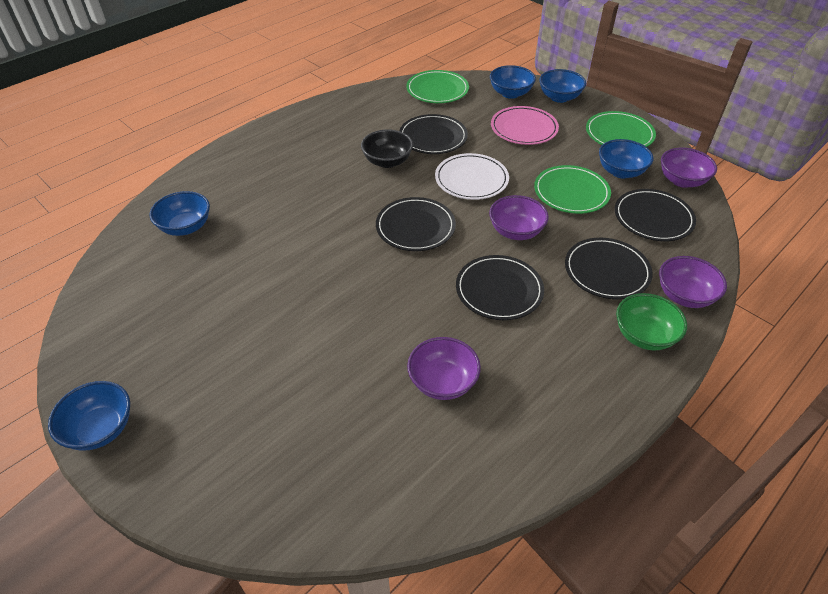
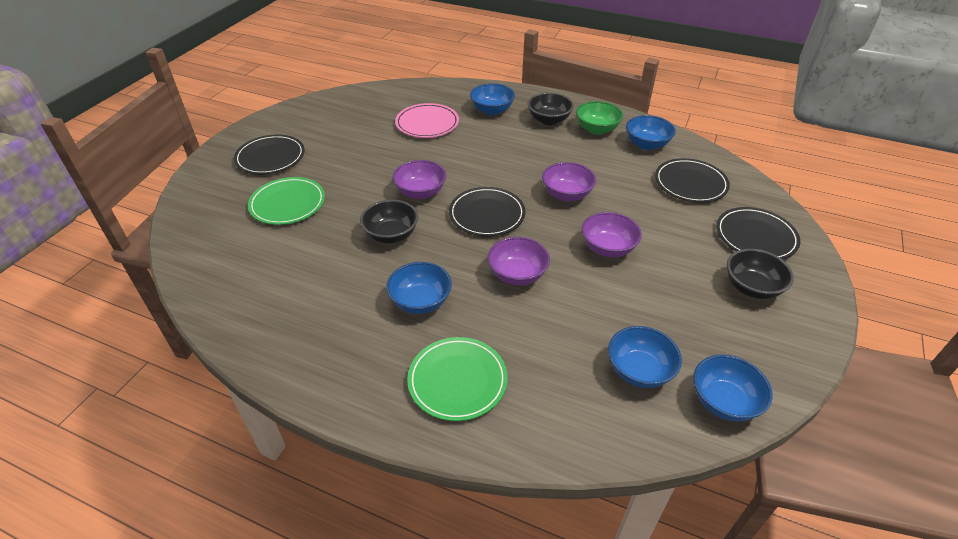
black bowl: 1 -> 3
black plate: 5 -> 4
green plate: 3 -> 2
white plate: 1 -> 0

